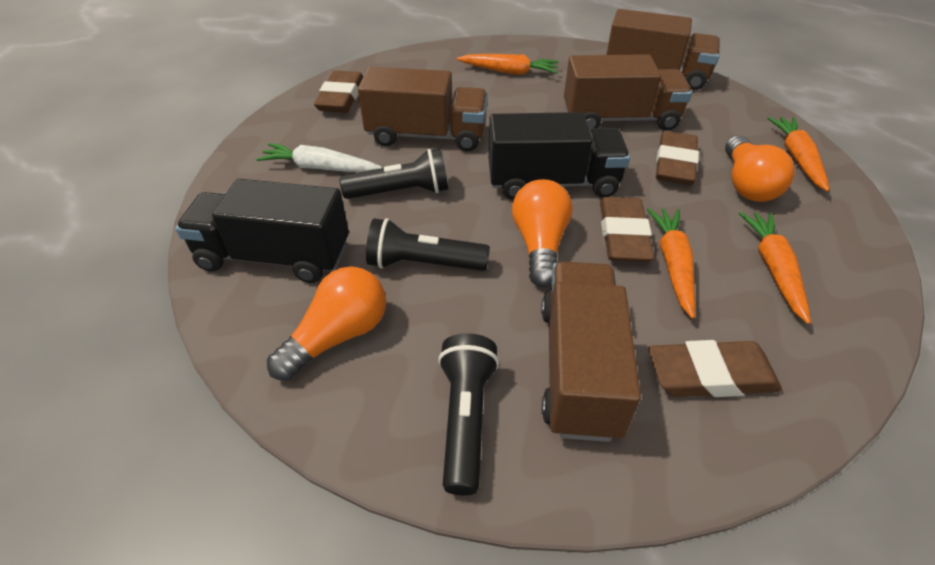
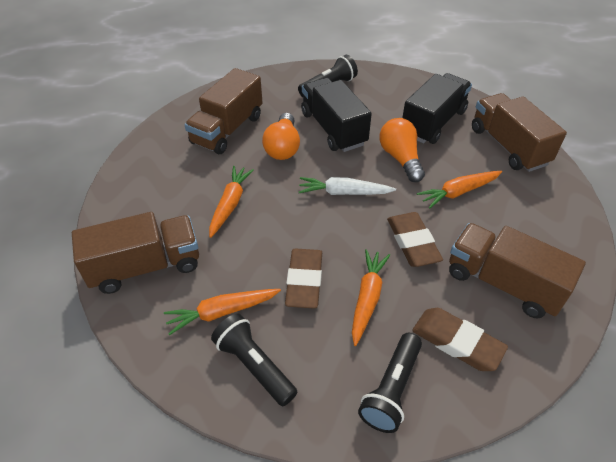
brown eraser: 4 -> 3
orange light bulb: 3 -> 2

